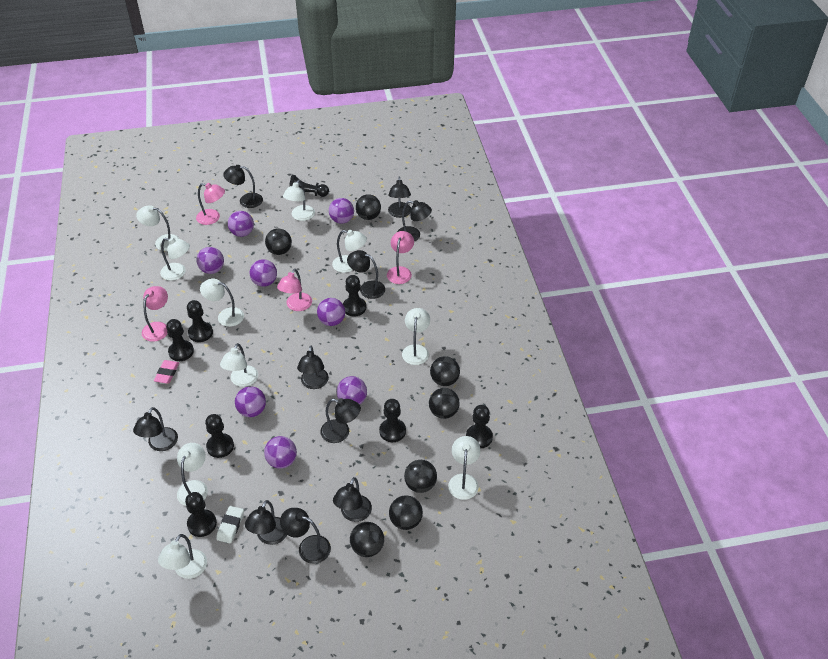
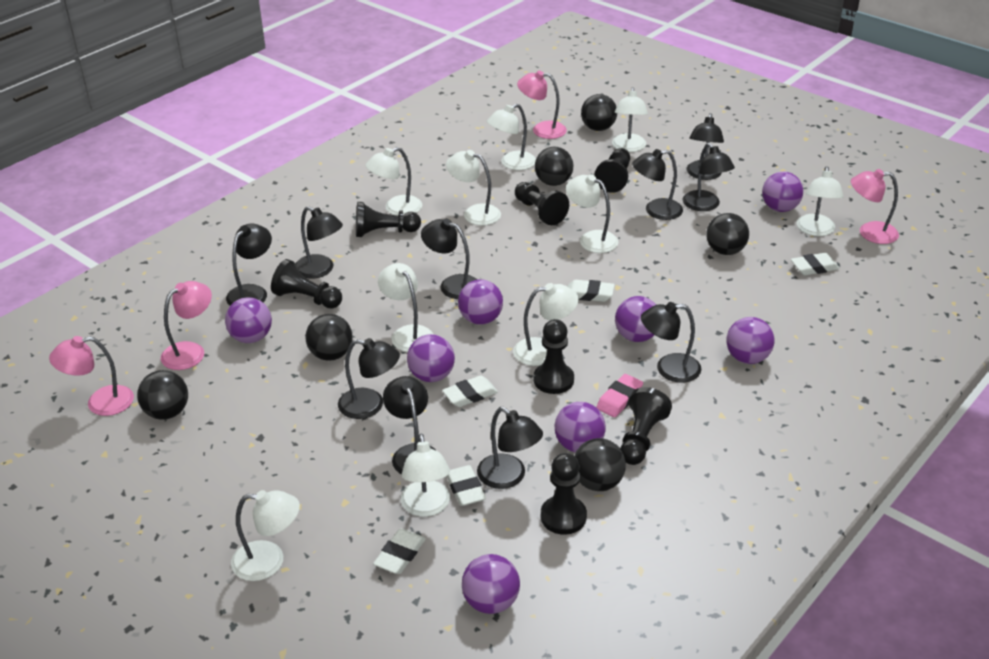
black ball: 7 -> 6
black pawn: 8 -> 7
white eraser: 1 -> 5

